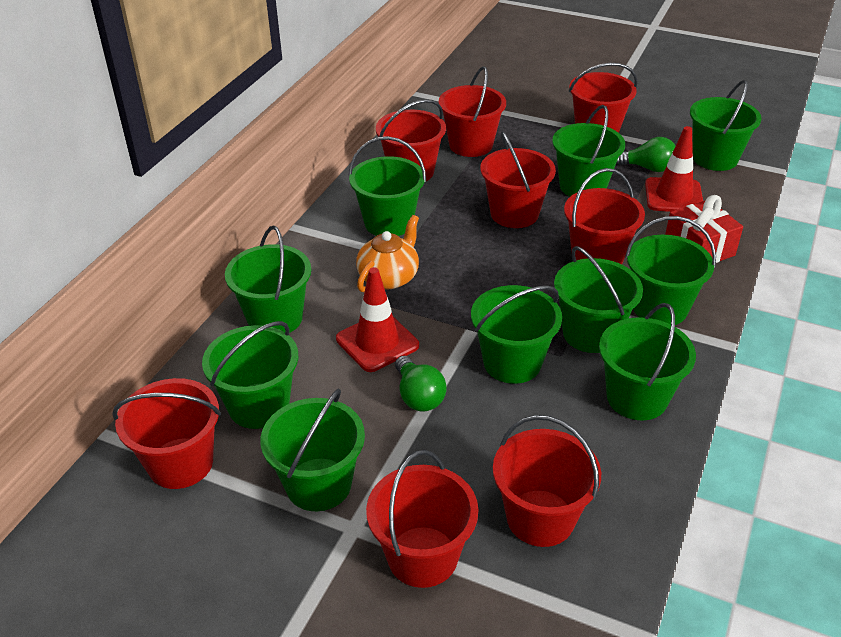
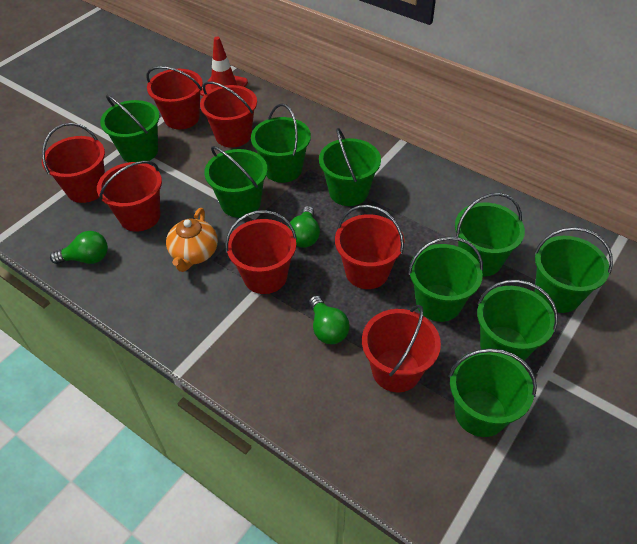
green bucket: 10 -> 9
green light bulb: 2 -> 3
red bucket: 8 -> 7
red gift: 1 -> 0
red traffic cone: 2 -> 1

